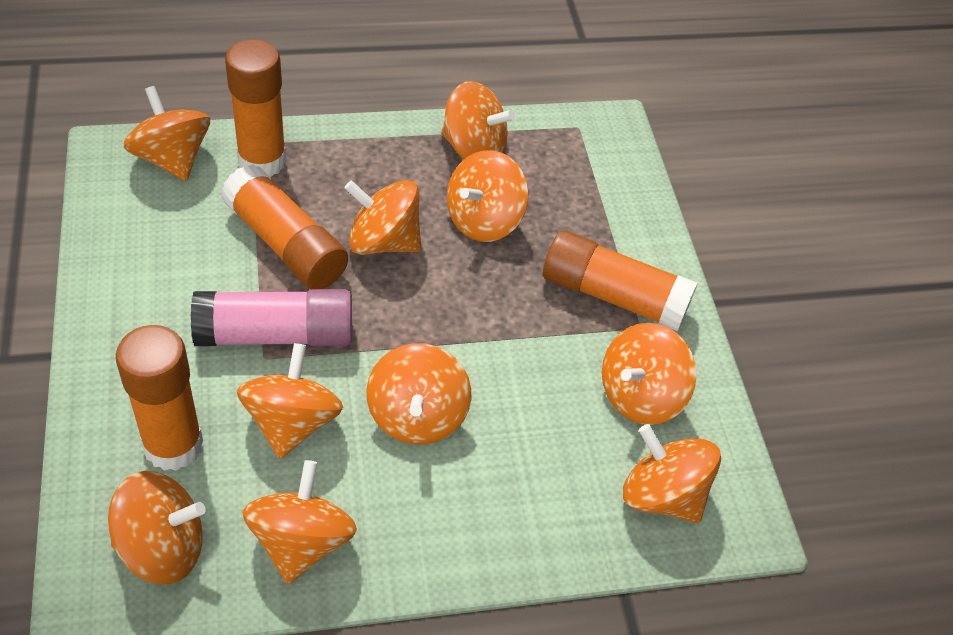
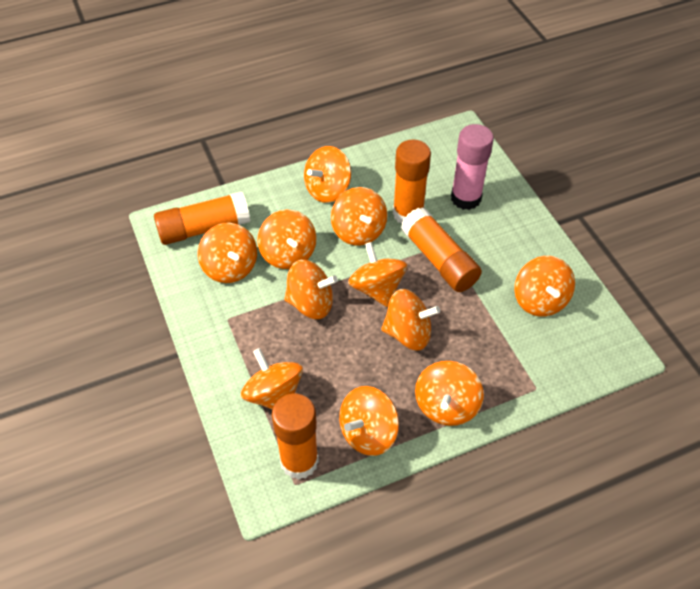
orange spinning top: 10 -> 11

